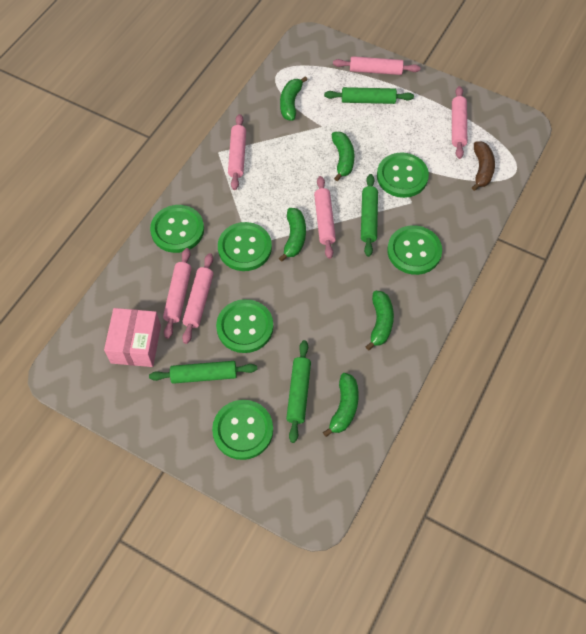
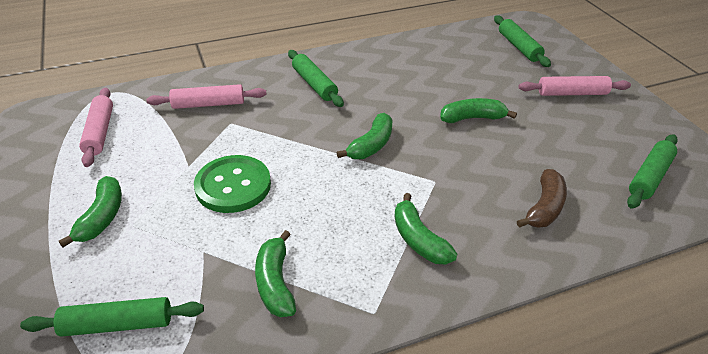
green button: 6 -> 1
pink box: 1 -> 0
pink rolling pin: 6 -> 3

